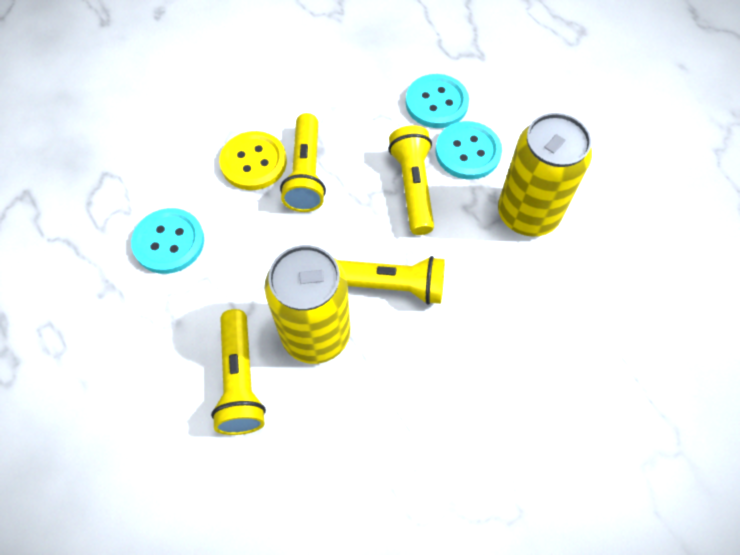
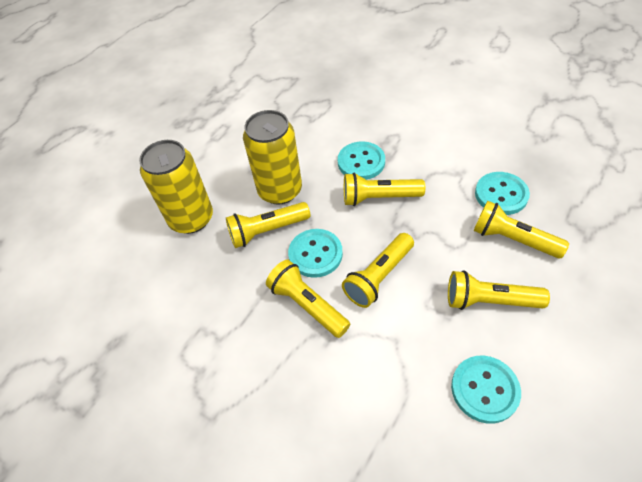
turquoise button: 3 -> 4
yellow button: 1 -> 0
yellow flashlight: 4 -> 6

